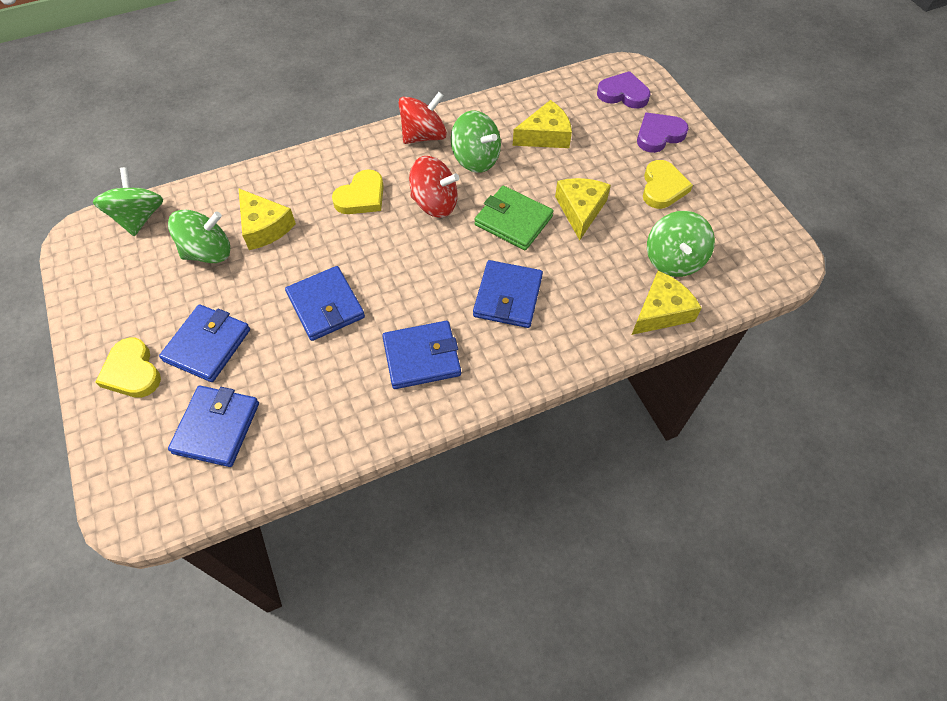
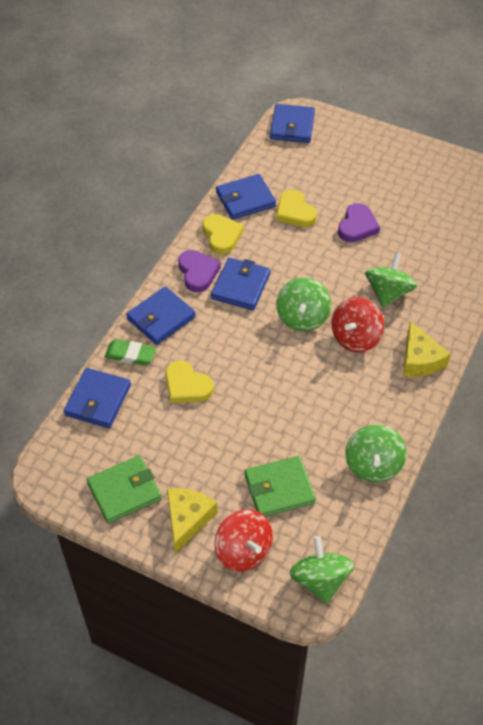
green eraser: 0 -> 1
green wallet: 1 -> 2
yellow cheese: 4 -> 2

